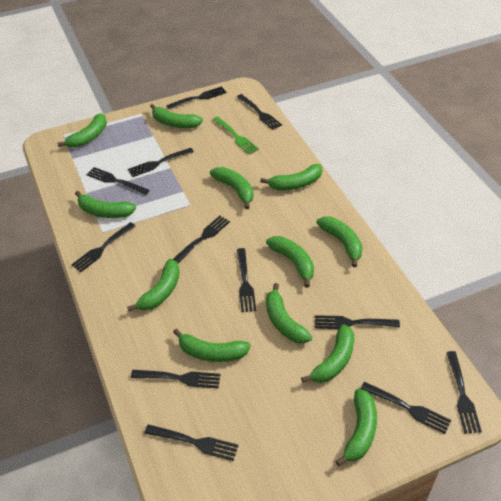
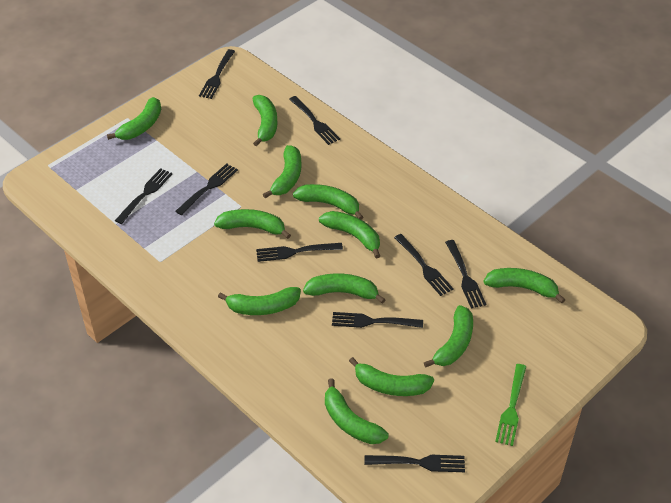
black fork: 12 -> 9

